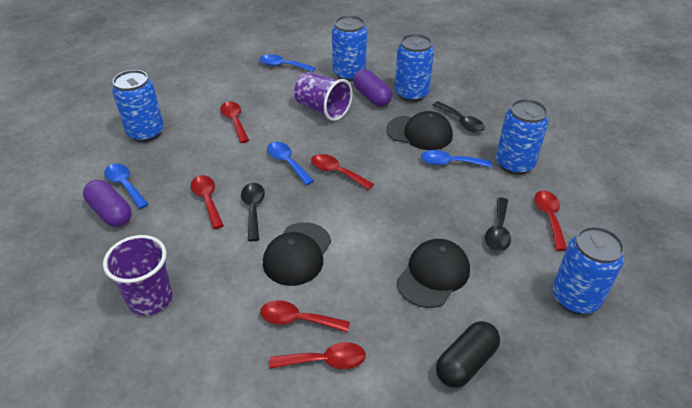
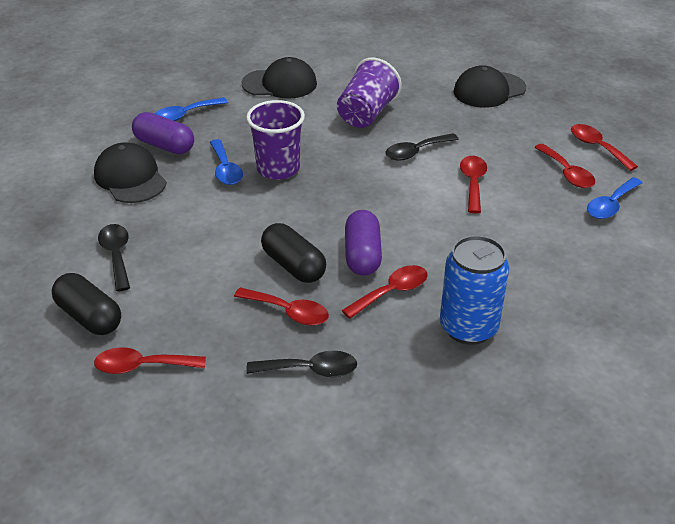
black capsule: 1 -> 2
blue can: 5 -> 1
blue spoon: 4 -> 3

